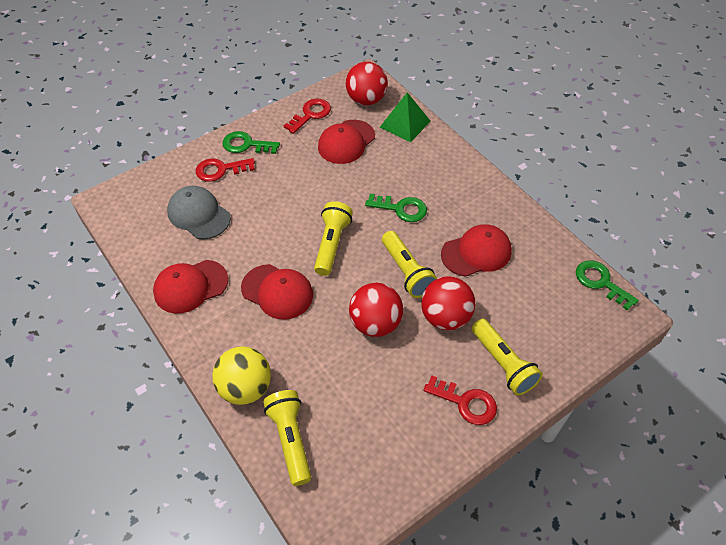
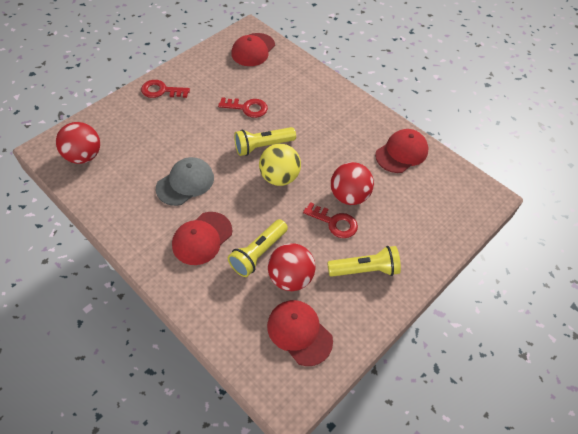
green key: 3 -> 0
green pyramid: 1 -> 0
yellow flashlight: 4 -> 3

